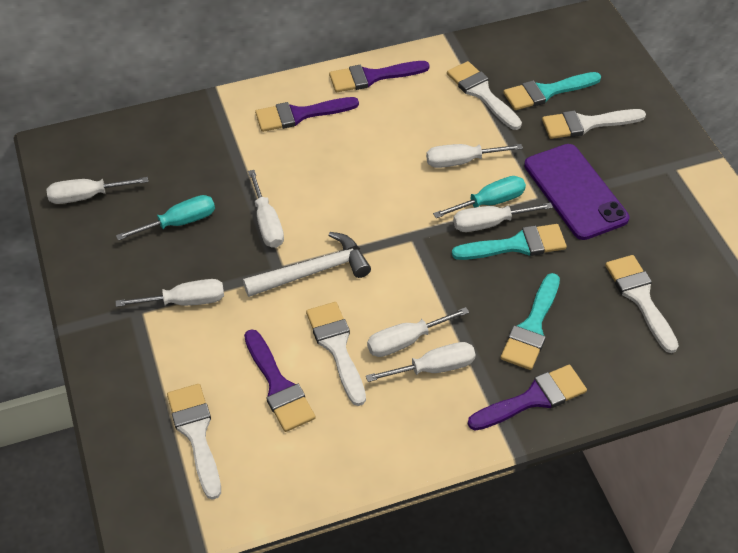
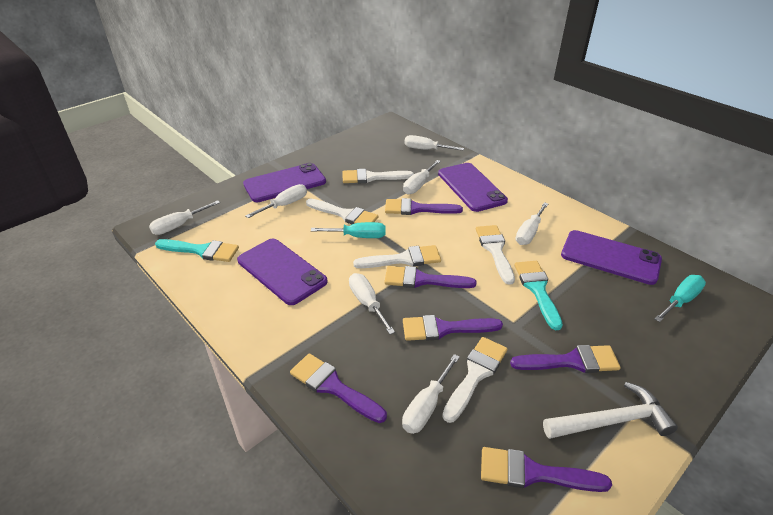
purple brush: 4 -> 6
purple phone: 1 -> 4
turquoise brush: 3 -> 2

